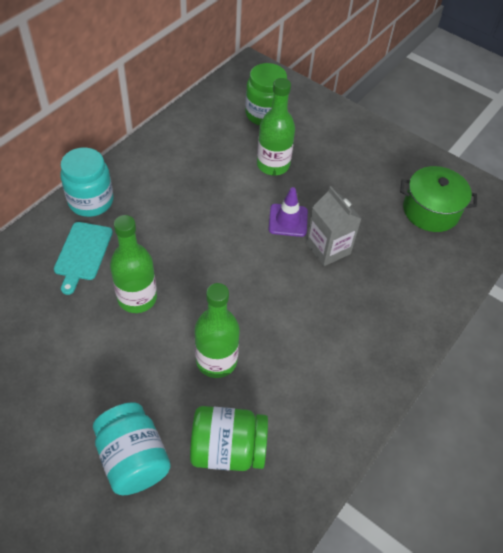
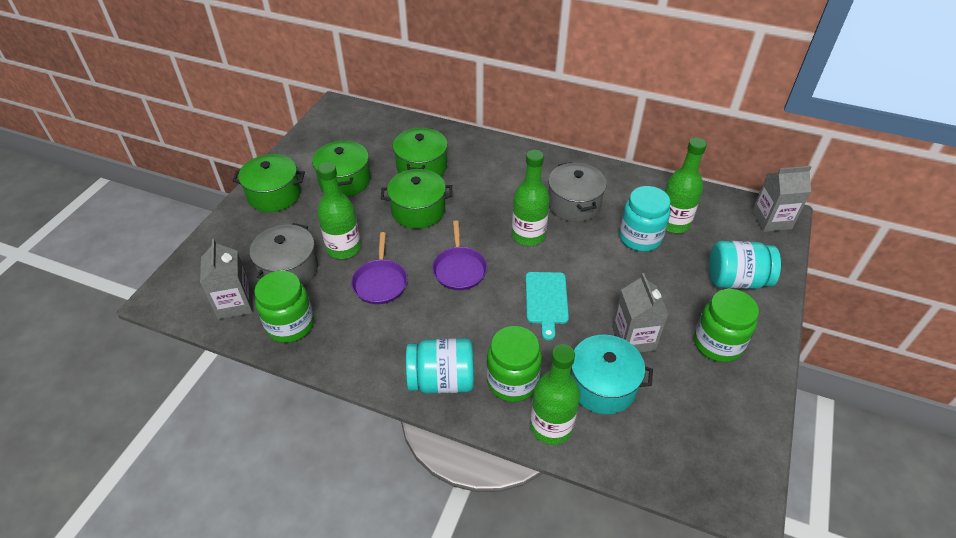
green bottle: 3 -> 4
green jar: 2 -> 3
green pot: 1 -> 4
grey carton: 1 -> 3
grey pot: 0 -> 2
purple pan: 0 -> 2
purple traffic cone: 1 -> 0
turquoise jar: 2 -> 3
turquoise pot: 0 -> 1

